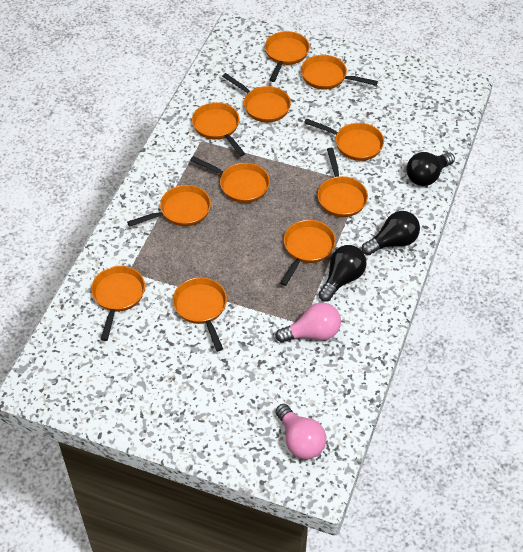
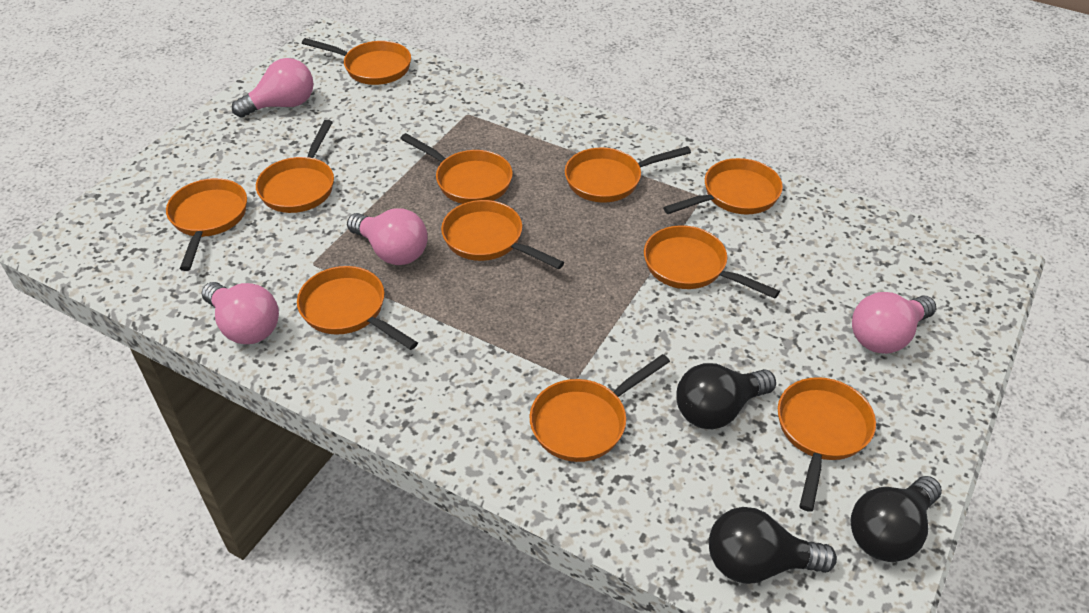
pink light bulb: 2 -> 4

